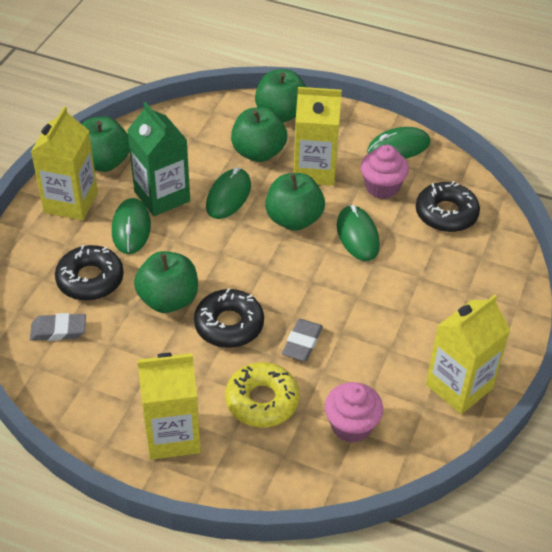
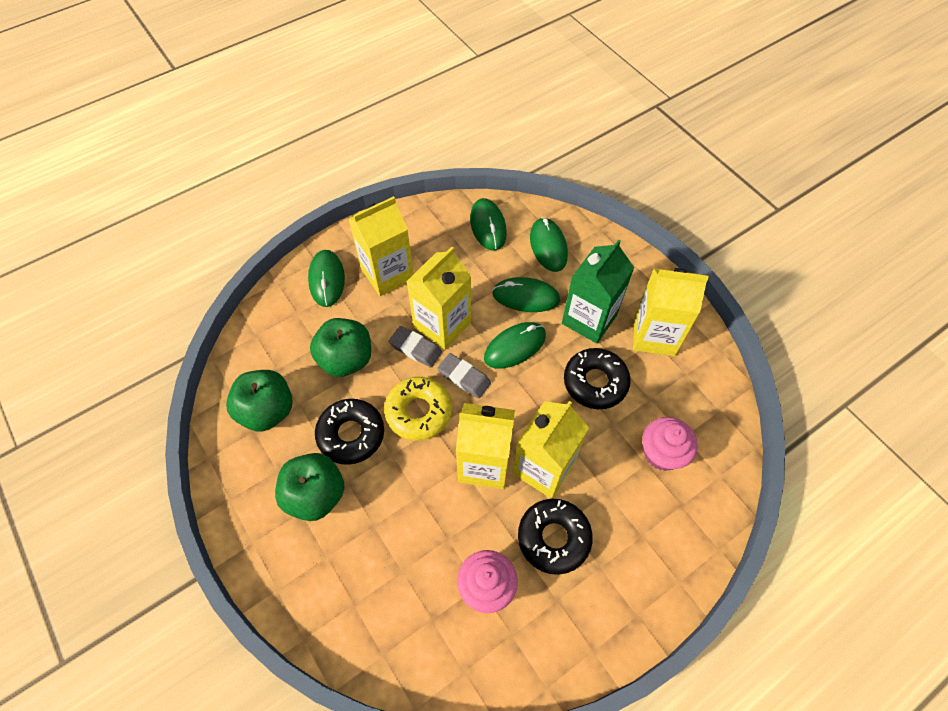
green apple: 5 -> 3
green mouse: 4 -> 5
yellow carton: 4 -> 5

